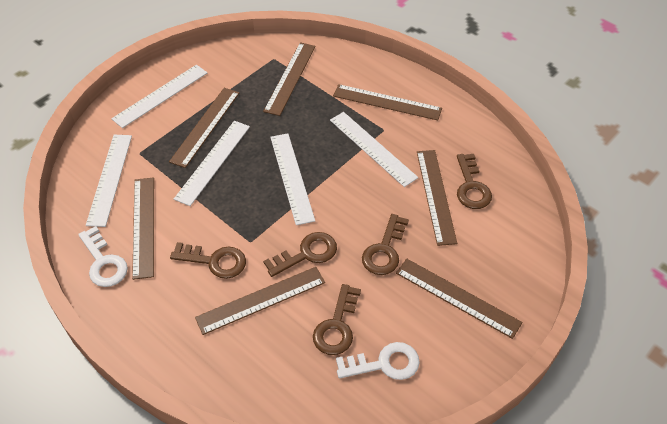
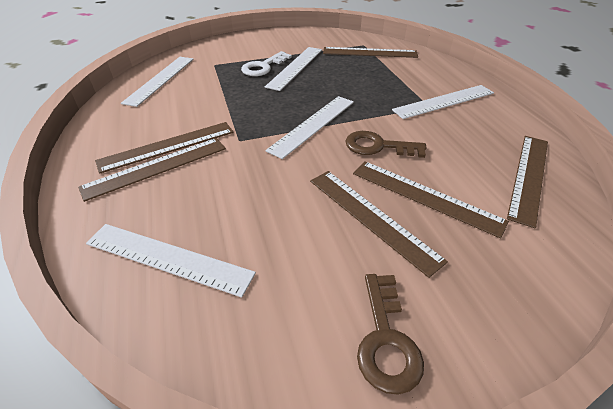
brown key: 5 -> 2
brown ruler: 7 -> 6
white key: 2 -> 1

